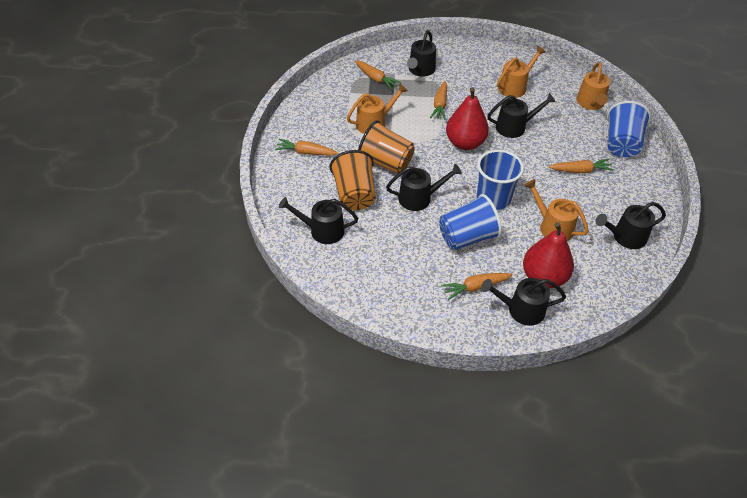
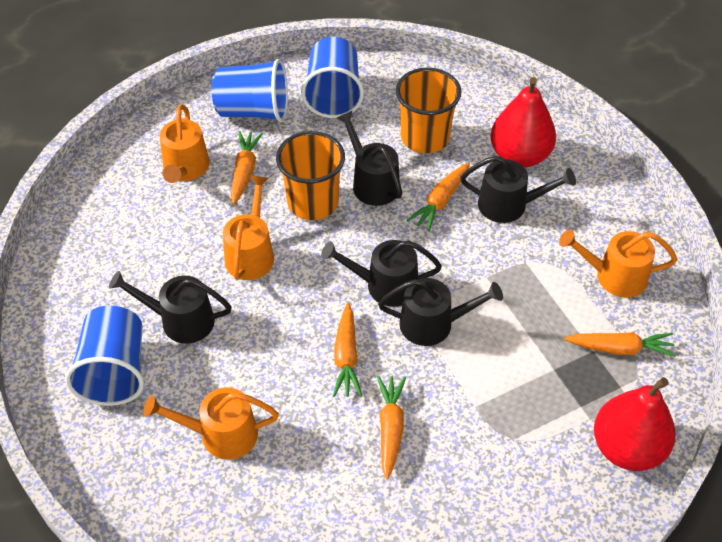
black watering can: 6 -> 5

